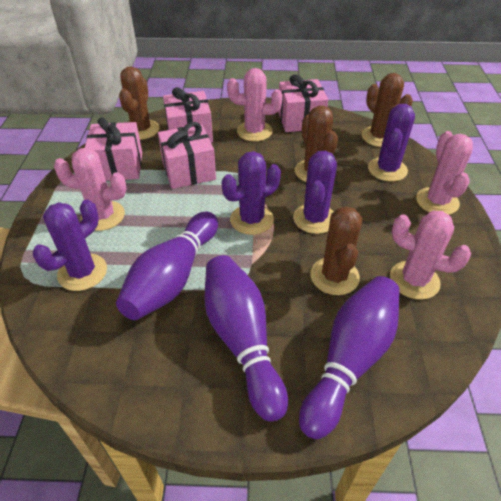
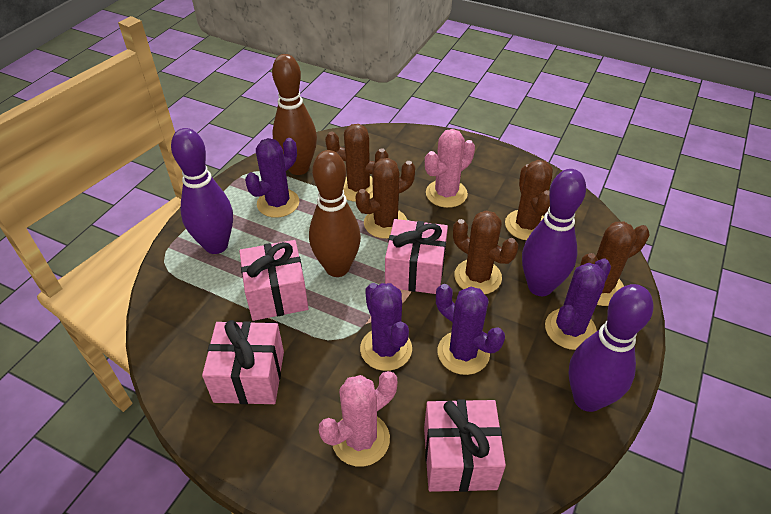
brown bowling pin: 0 -> 2
brown cactus: 4 -> 5
pink cactus: 4 -> 2

